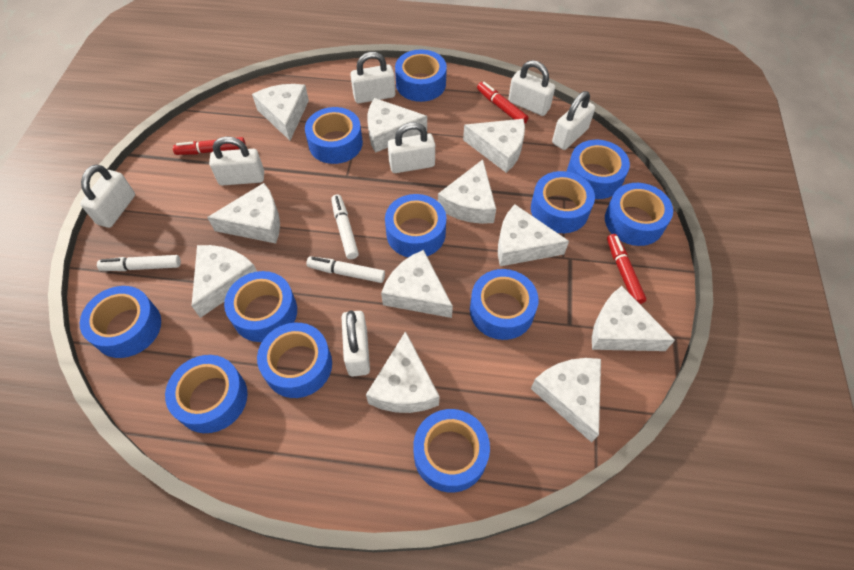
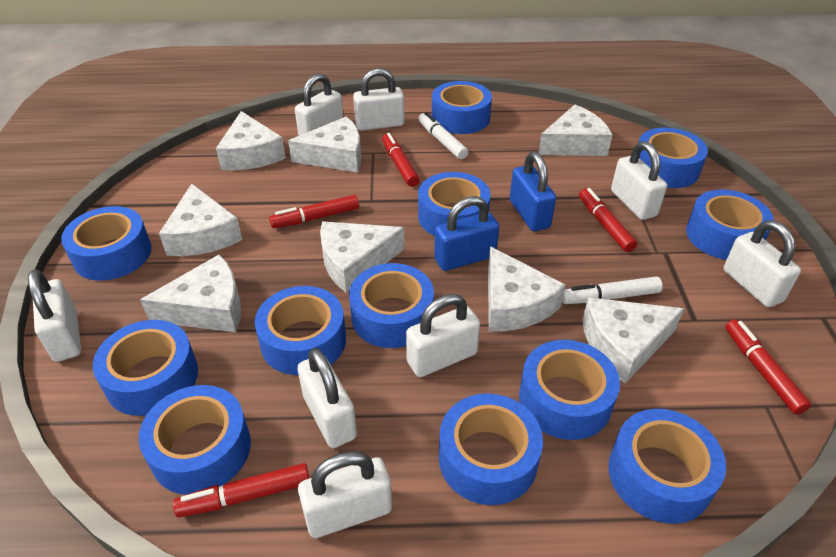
blue padlock: 0 -> 2
red marker: 3 -> 5
white cheese: 11 -> 8
white marker: 3 -> 2
white padlock: 7 -> 8

